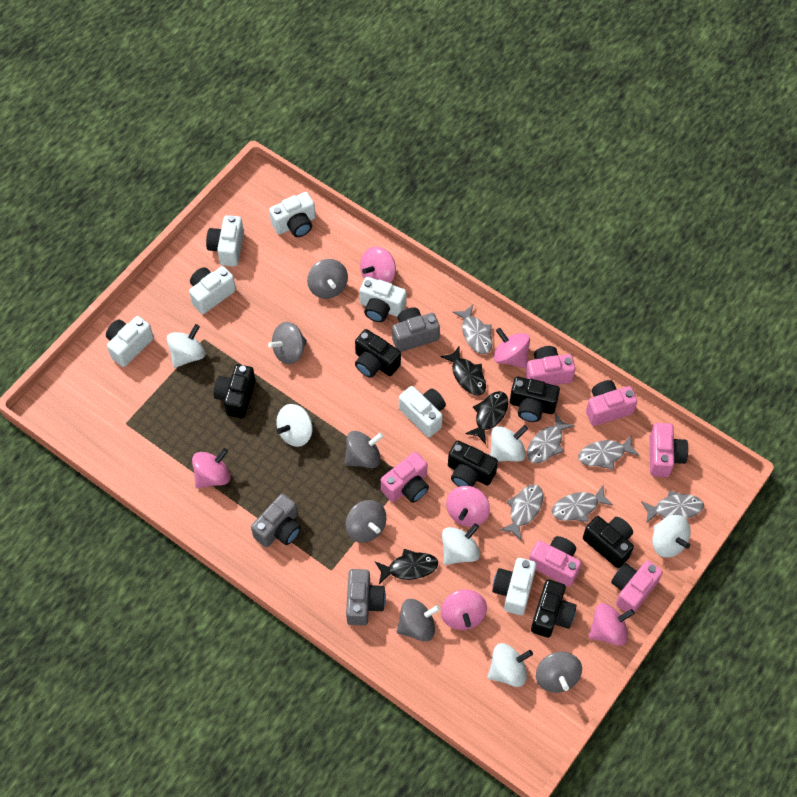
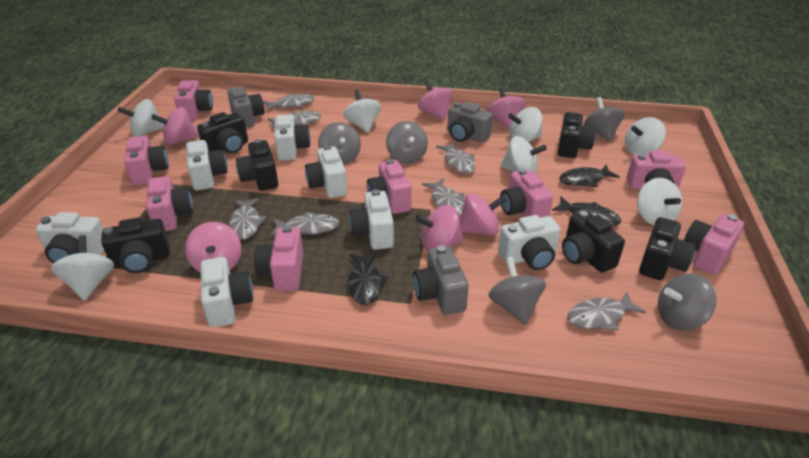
grey fish: 6 -> 7
grey spinning top: 6 -> 5
pink camera: 6 -> 8
white spinning top: 6 -> 7

